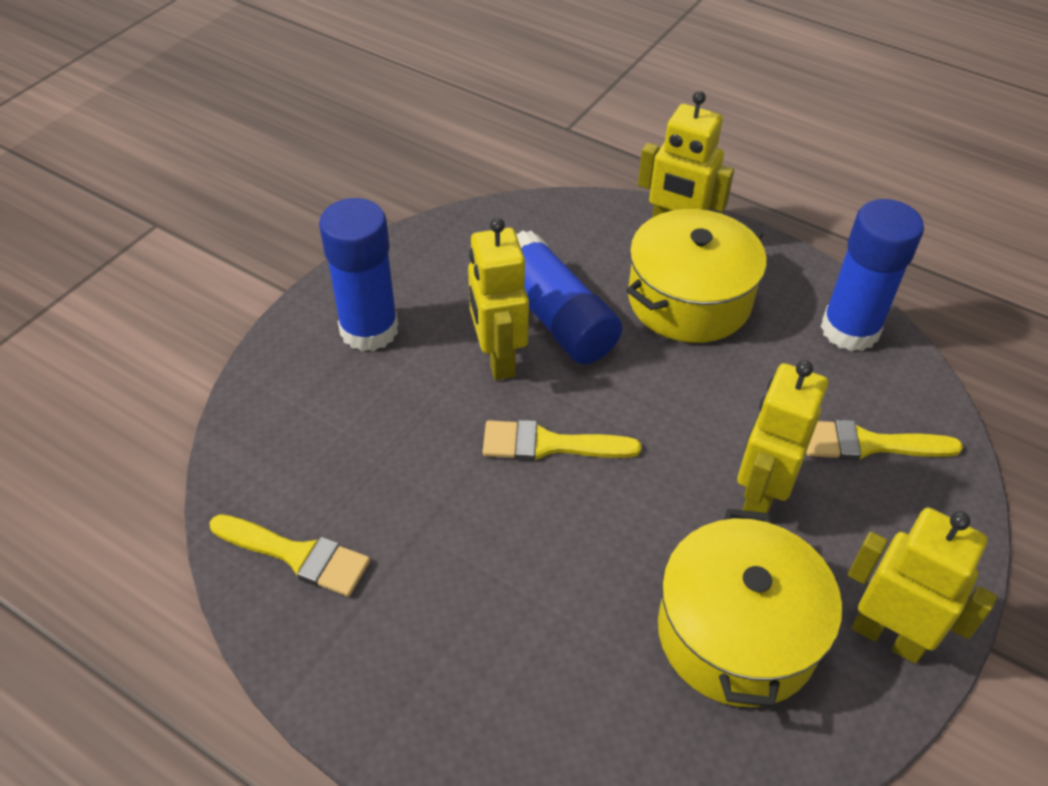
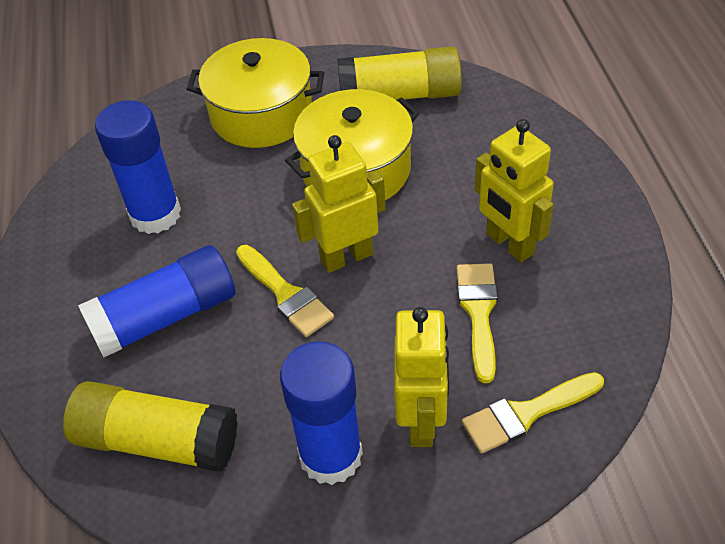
yellow glue stick: 0 -> 2
yellow robot: 4 -> 3

